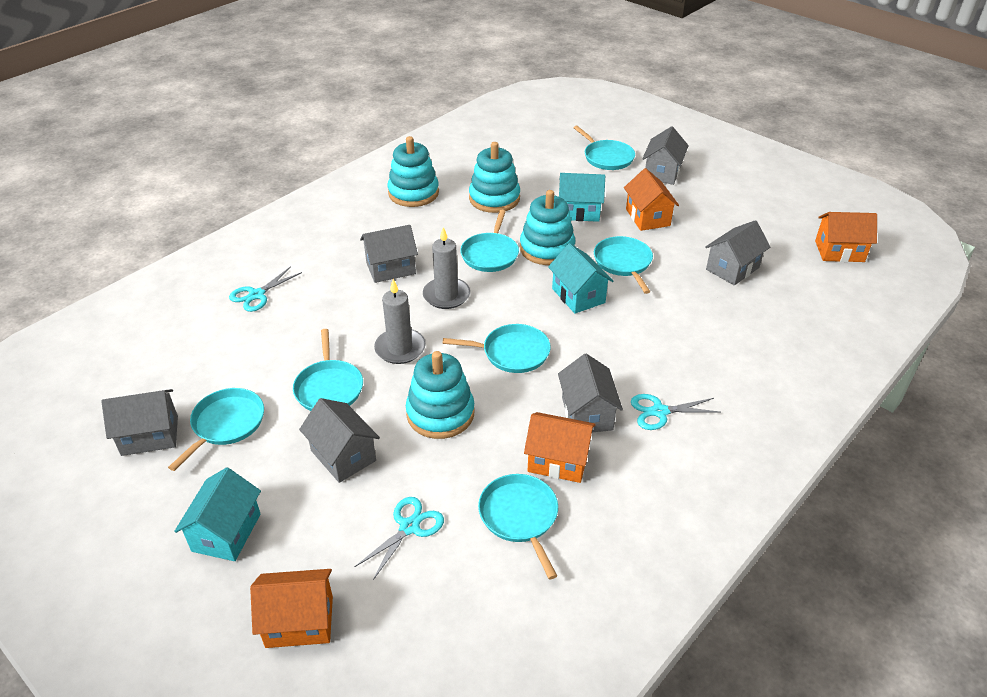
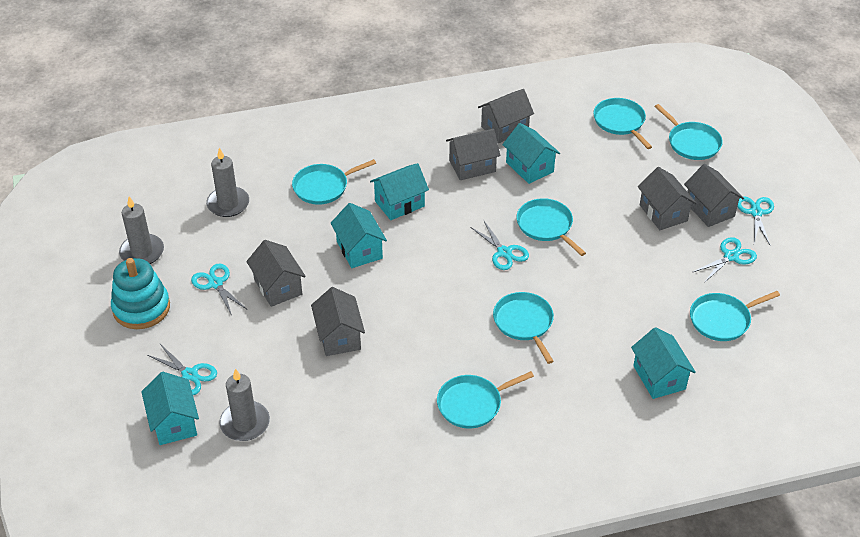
grey candle: 2 -> 3
orange house: 4 -> 0
turquoise house: 3 -> 5
turquoise scissors: 3 -> 5
turquoise stacking toy: 4 -> 1

